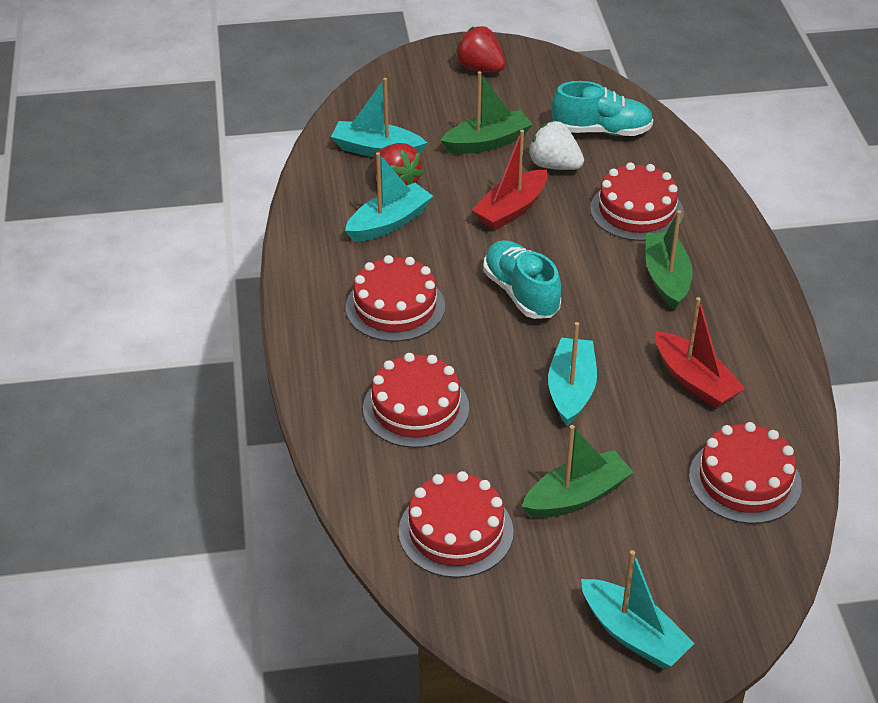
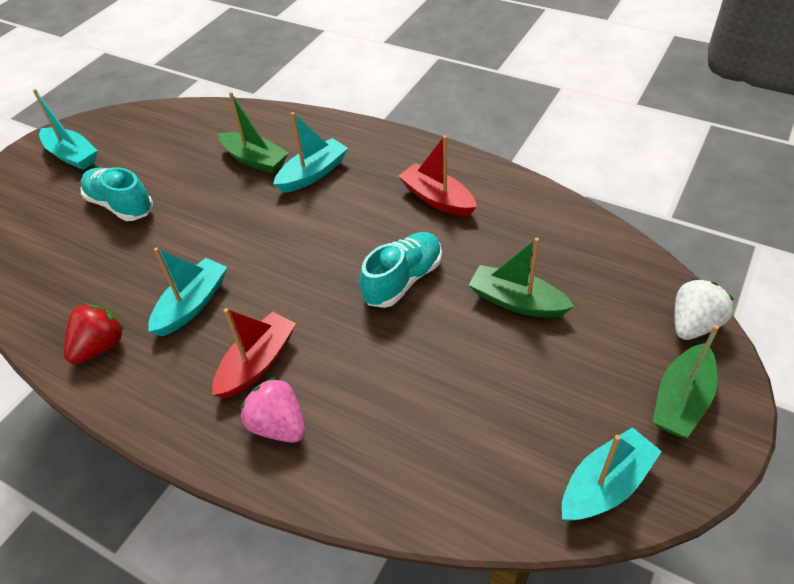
pink strawberry: 0 -> 1
red cake: 5 -> 0
red strawberry: 2 -> 1

